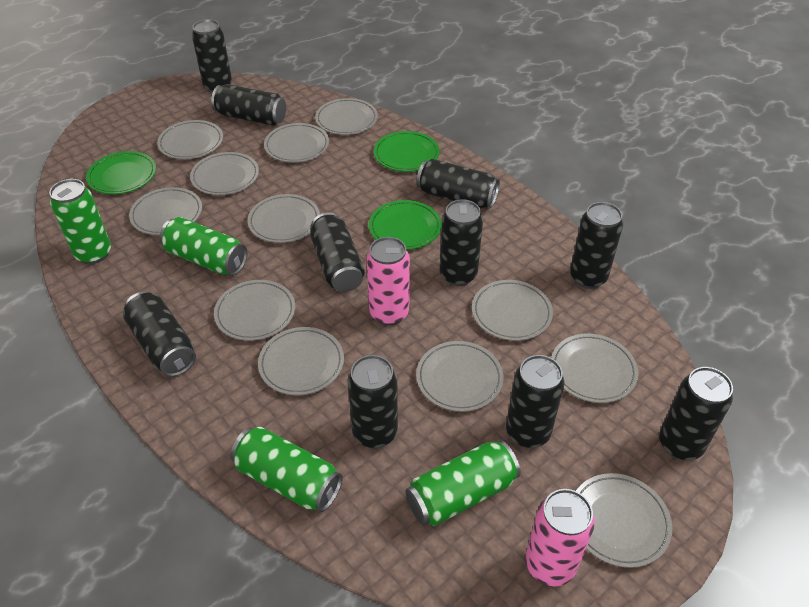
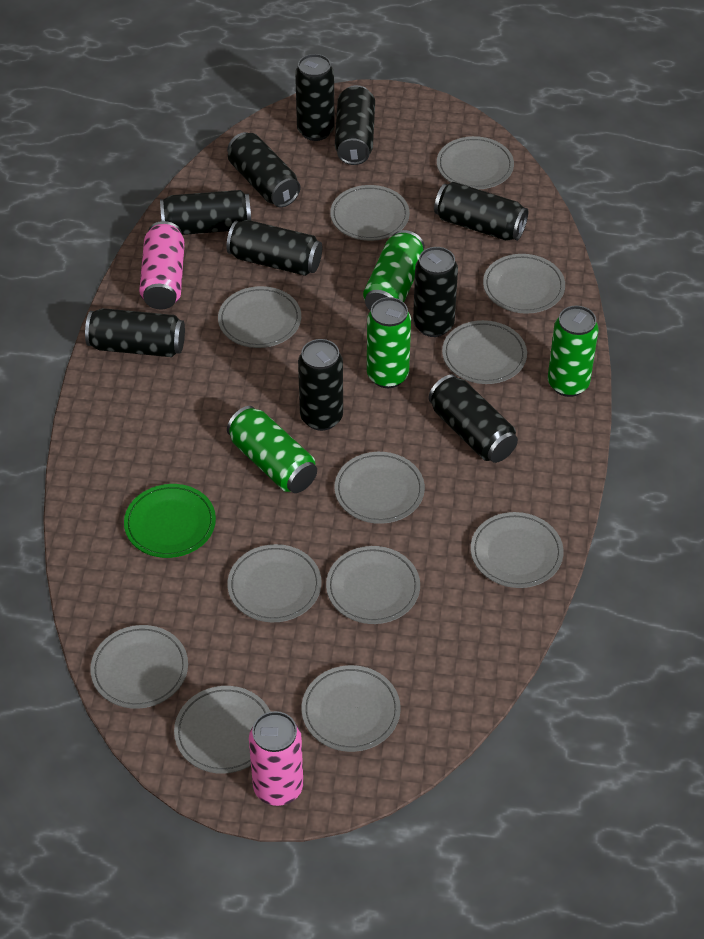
green plate: 3 -> 1

